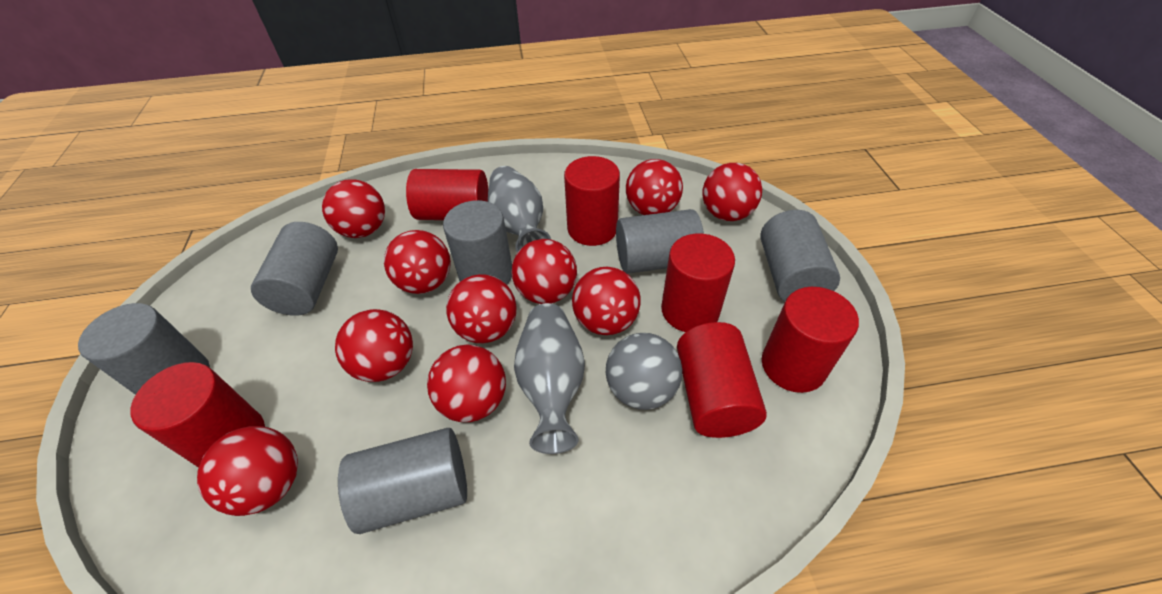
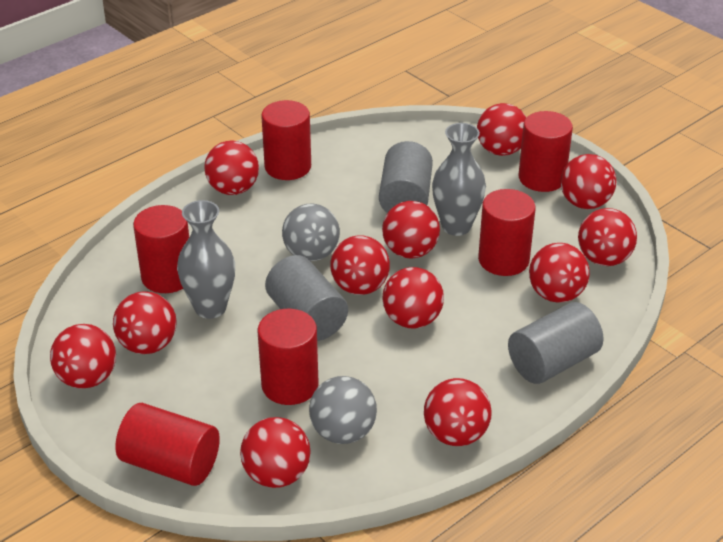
grey ball: 1 -> 2
grey cylinder: 6 -> 3
red ball: 10 -> 12

